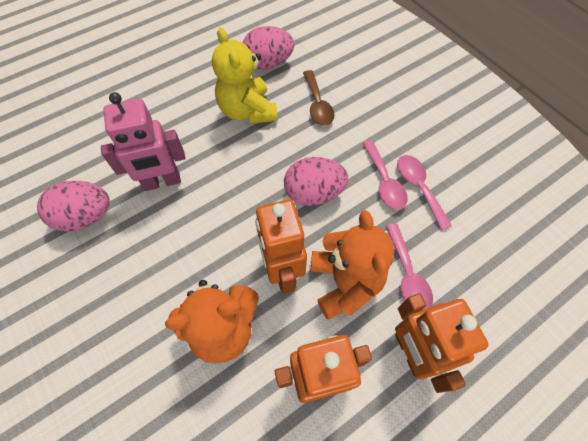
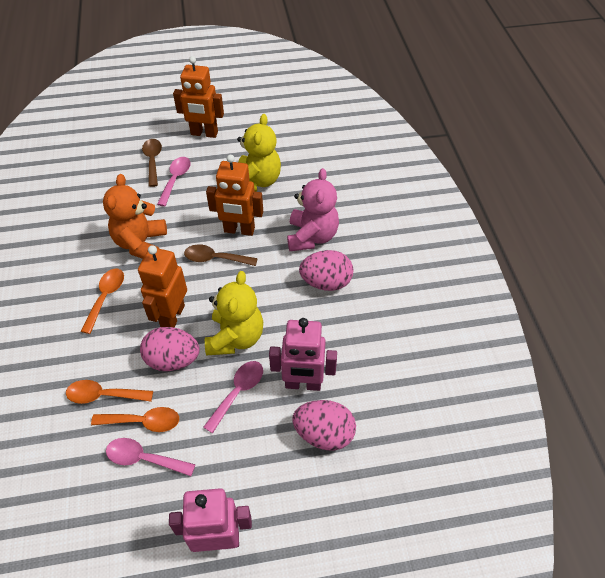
brown spoon: 1 -> 2
orange spoon: 0 -> 3
orange teddy bear: 2 -> 1
pink robot: 1 -> 2
pink teddy bear: 0 -> 1
yellow teddy bear: 1 -> 2

